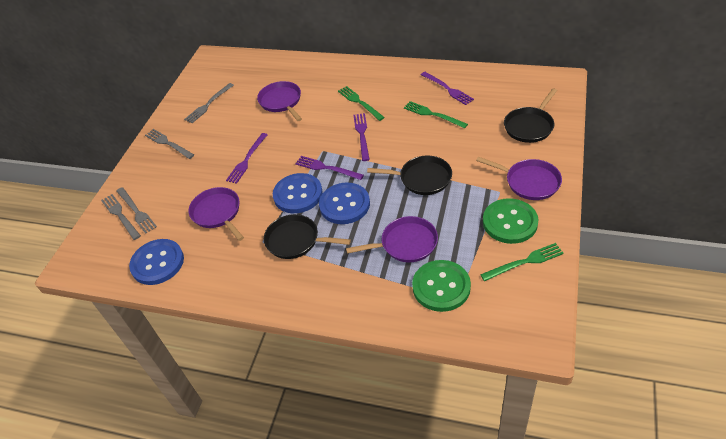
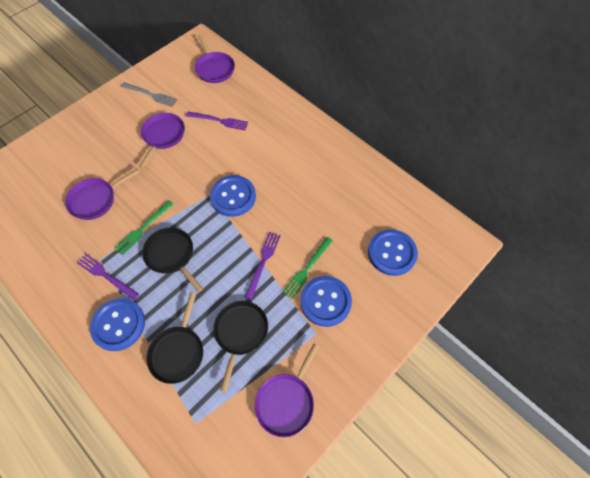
blue button: 3 -> 4
green button: 2 -> 0
green fork: 3 -> 2
grey fork: 4 -> 1
purple fork: 4 -> 3

